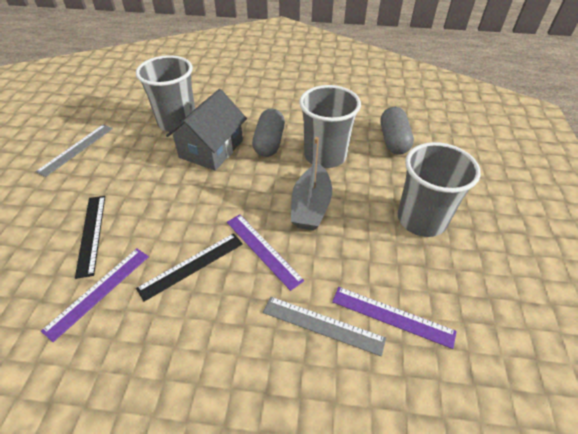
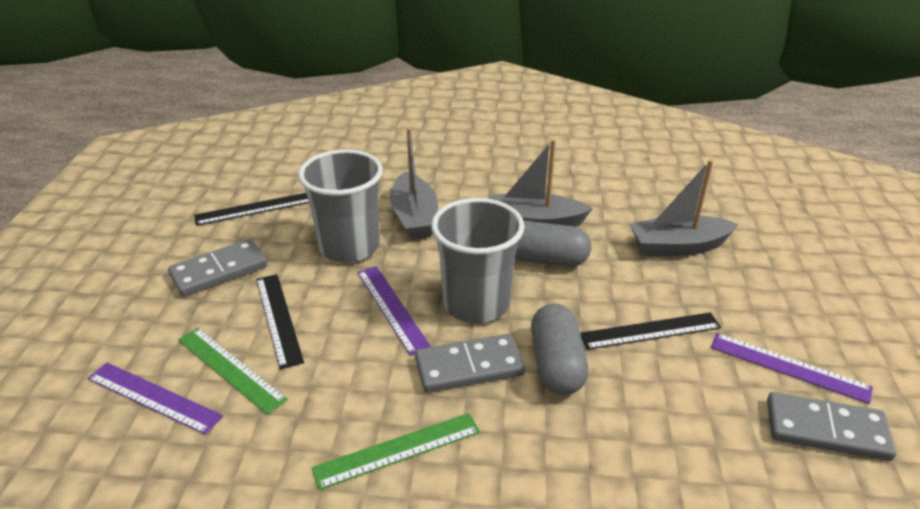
black ruler: 2 -> 3
green ruler: 0 -> 2
grey boat: 1 -> 3
grey cup: 3 -> 2
grey domino: 0 -> 3
grey house: 1 -> 0
grey ruler: 2 -> 0

